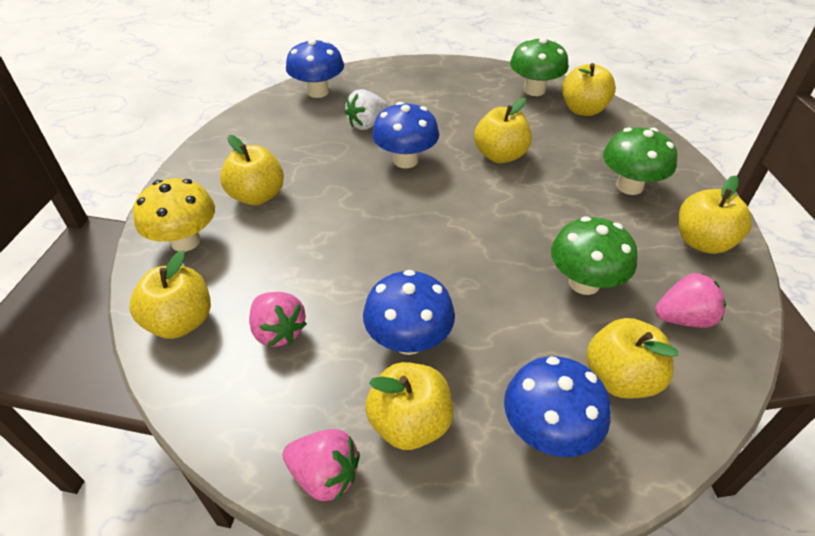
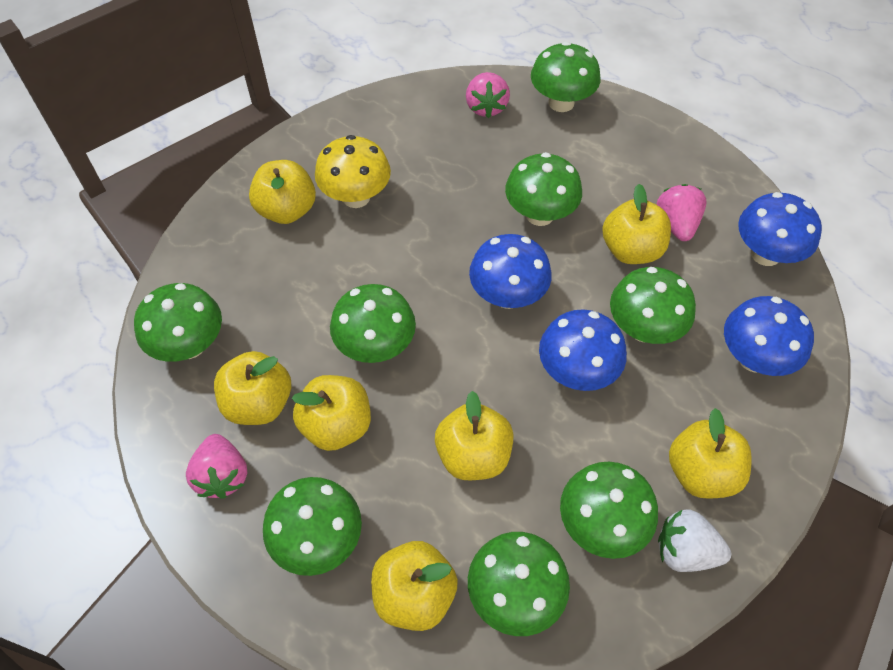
green mushroom: 3 -> 8

